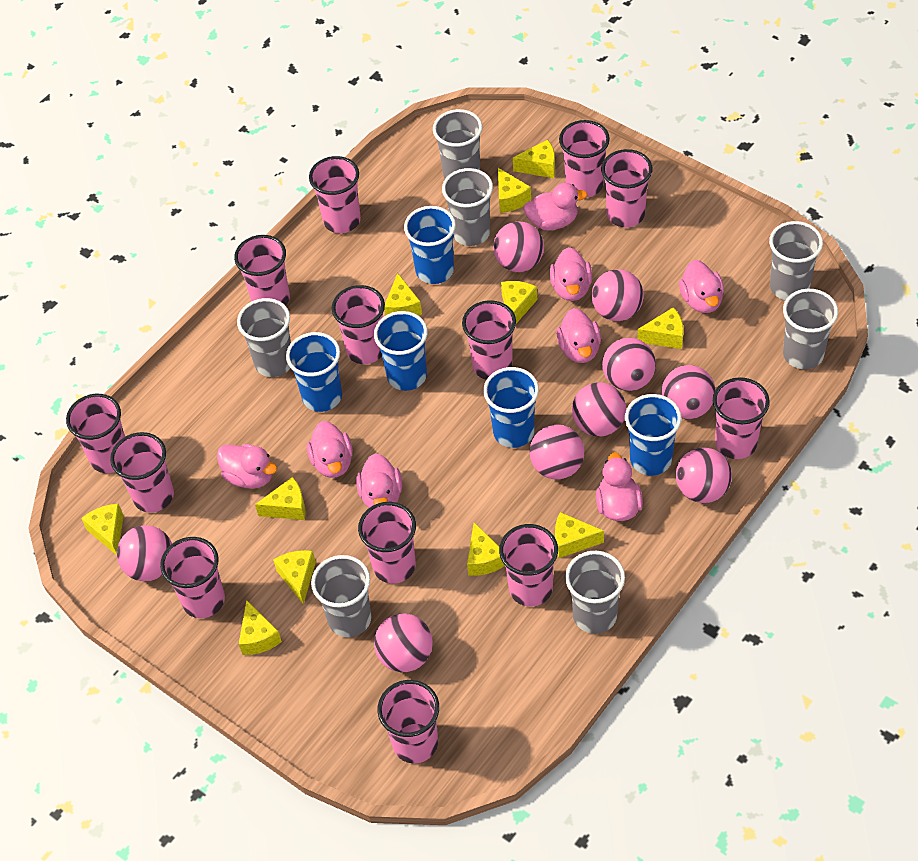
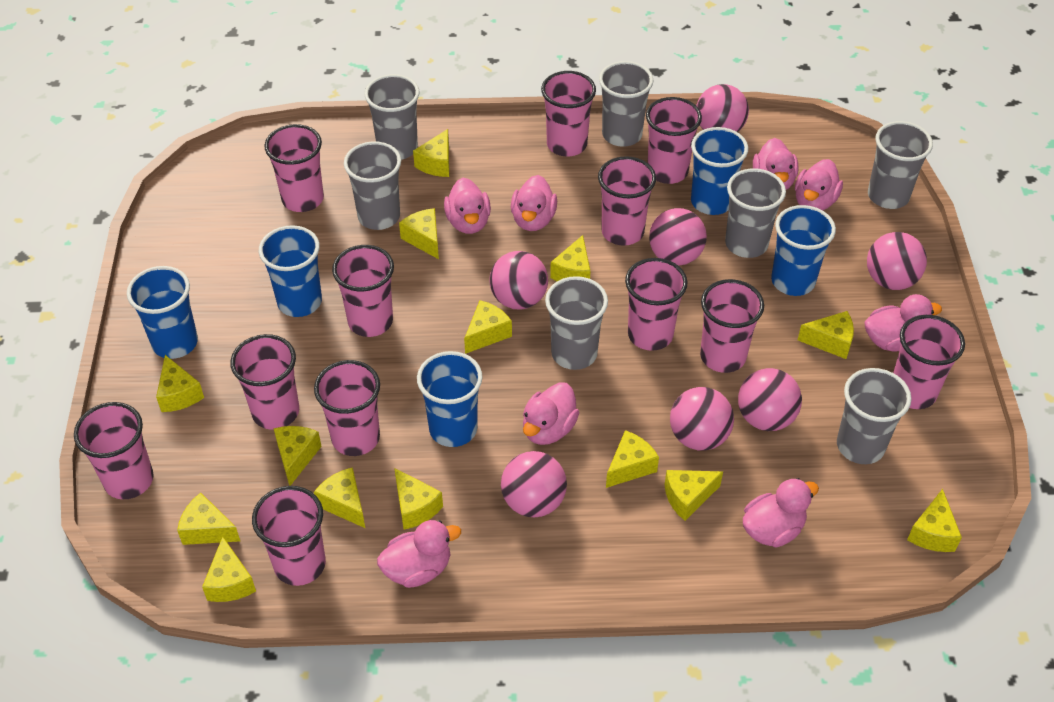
pink ball: 9 -> 7
pink cup: 13 -> 12
yellow cheese: 11 -> 14

